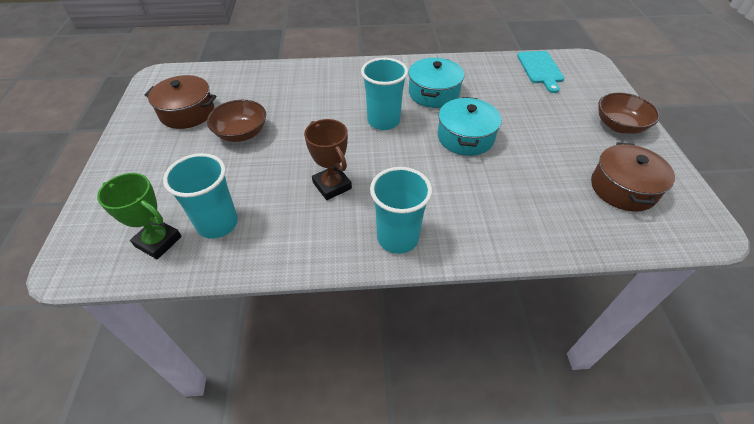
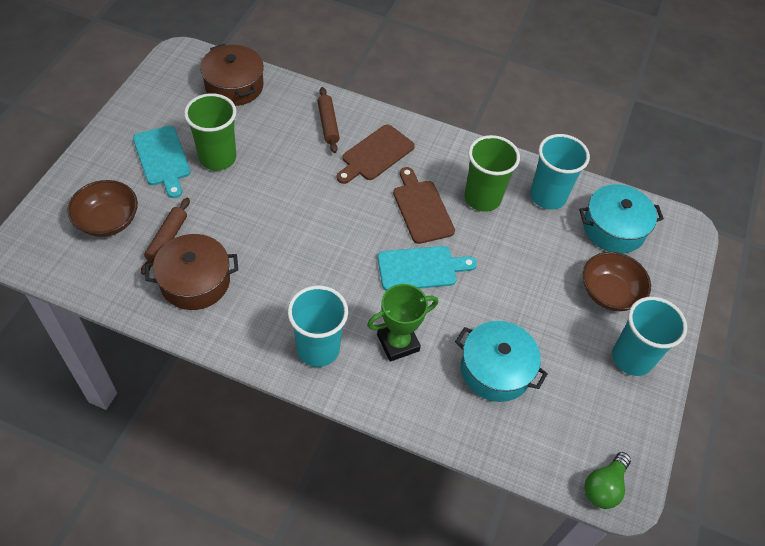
brown cutting board: 0 -> 2
brown rolling pin: 0 -> 2
brown trophy: 1 -> 0
green cup: 0 -> 2
green light bulb: 0 -> 1
turquoise cutting board: 1 -> 2

